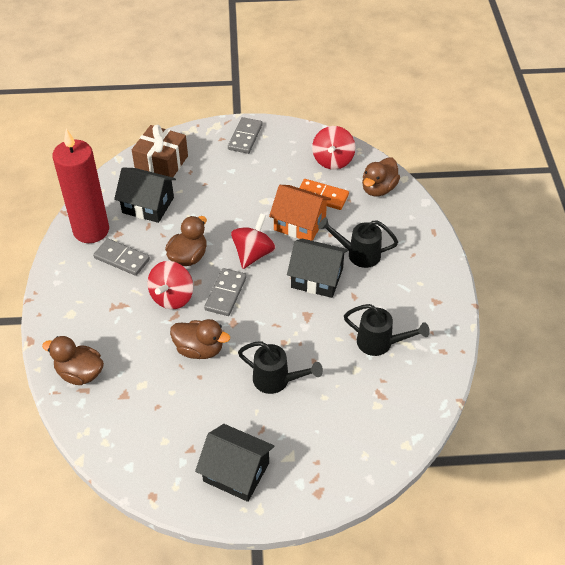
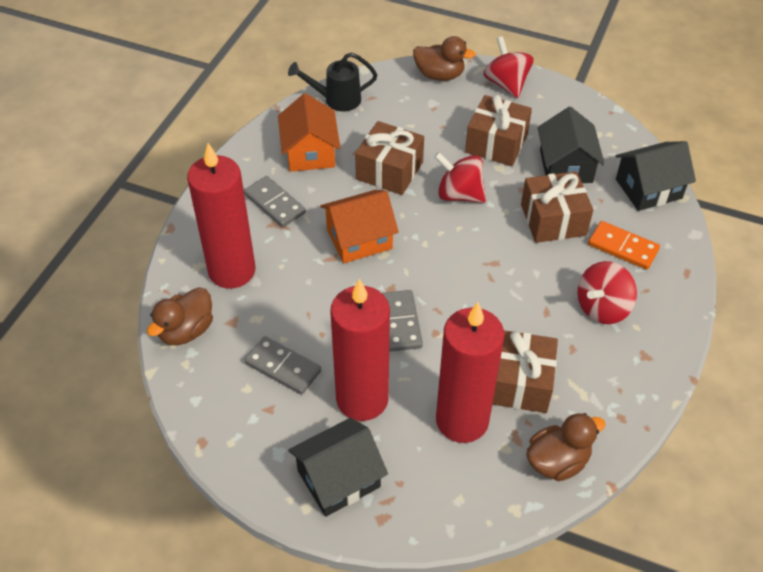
black watering can: 3 -> 1
brown duck: 4 -> 3
brown gift: 1 -> 4
orange house: 1 -> 2
red candle: 1 -> 3

